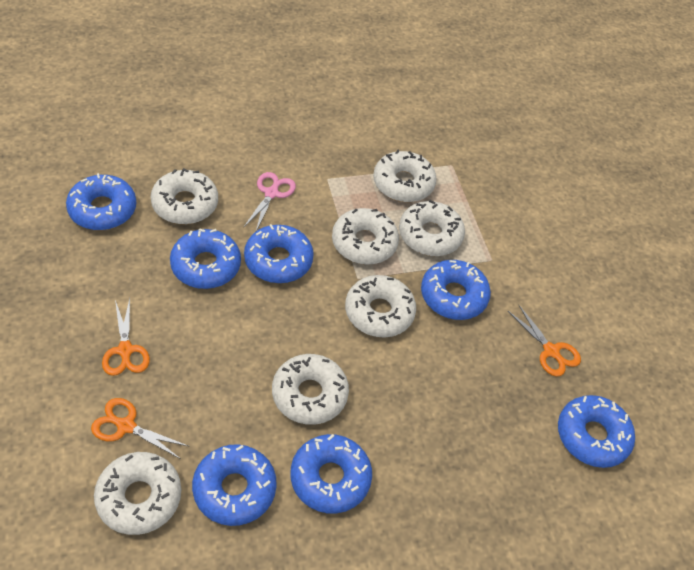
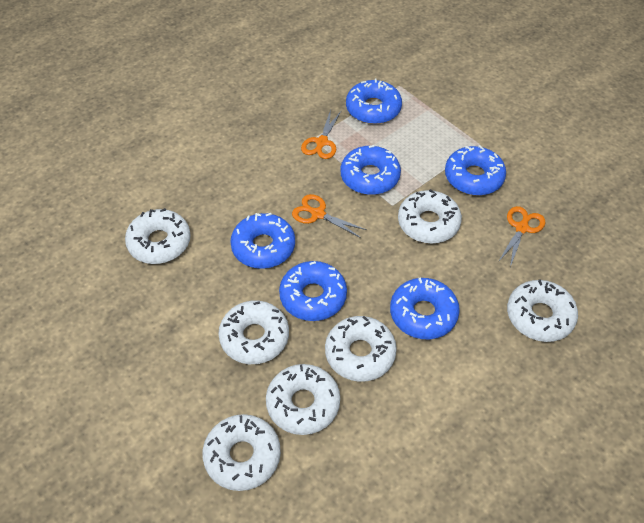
blue donut: 7 -> 6
pink scissors: 1 -> 0

